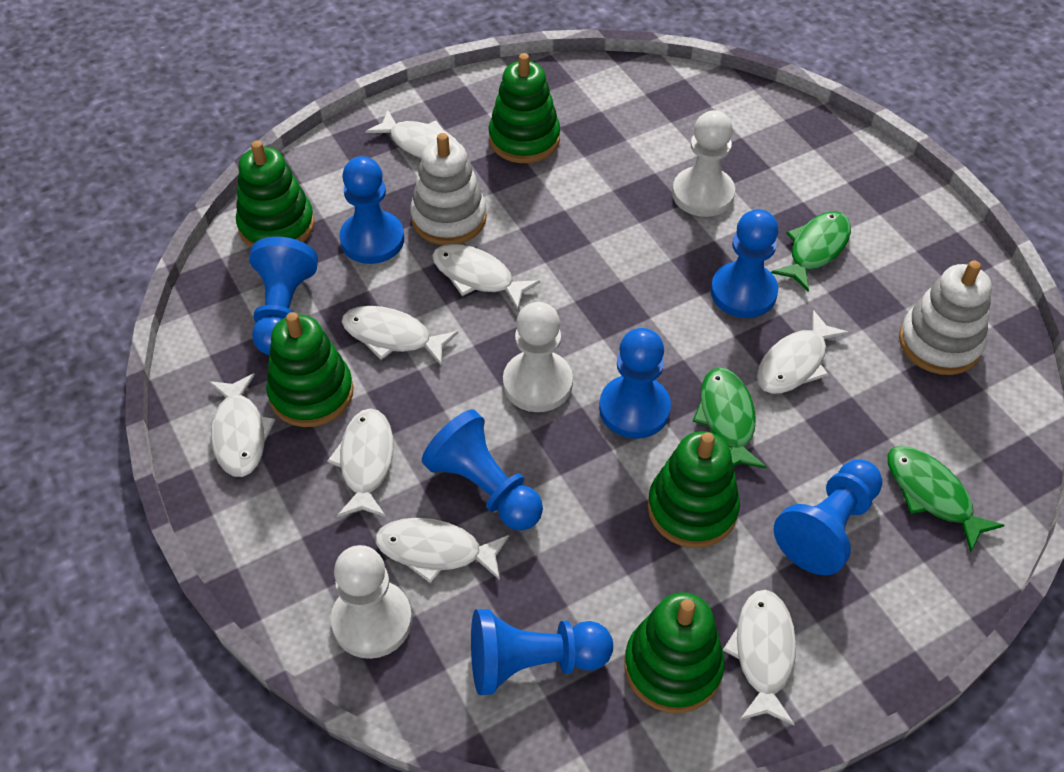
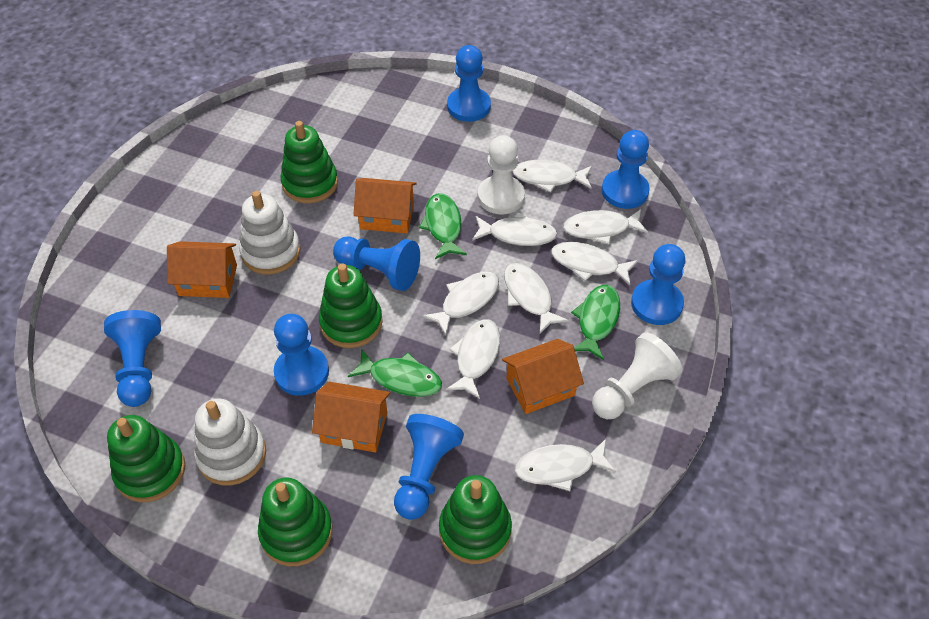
orange house: 0 -> 4
white pawn: 3 -> 2

